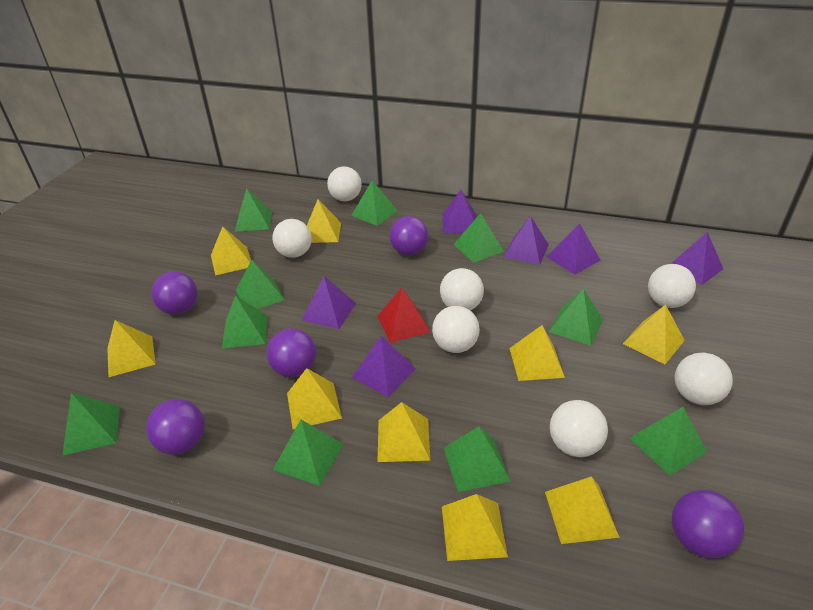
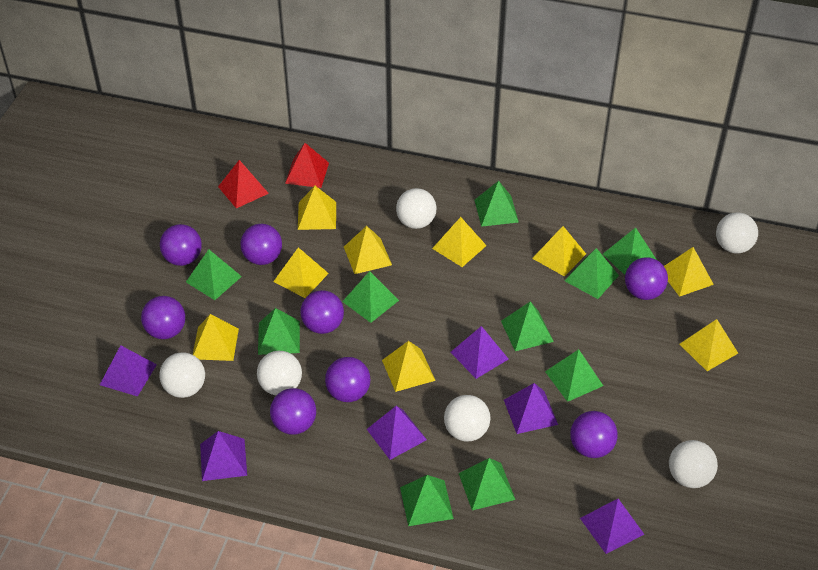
purple ball: 5 -> 8
red pyramid: 1 -> 2
white ball: 7 -> 6

